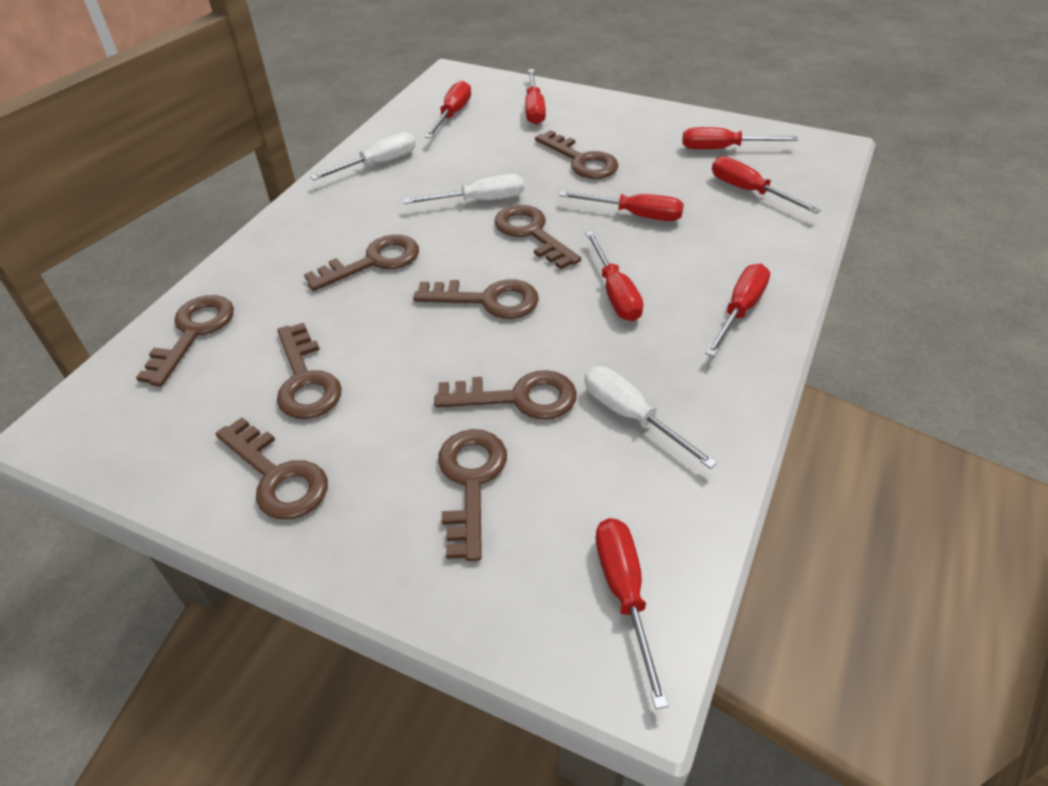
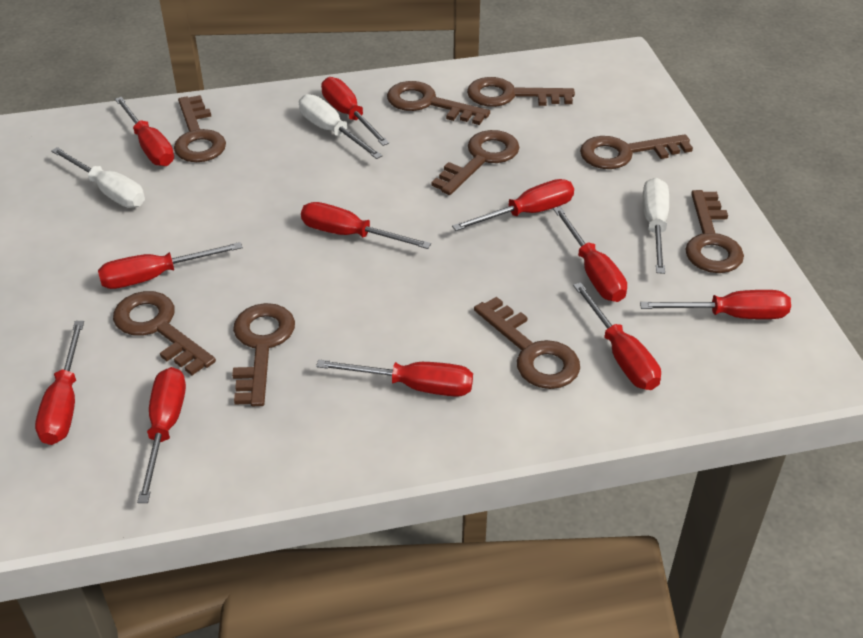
red screwdriver: 8 -> 11

